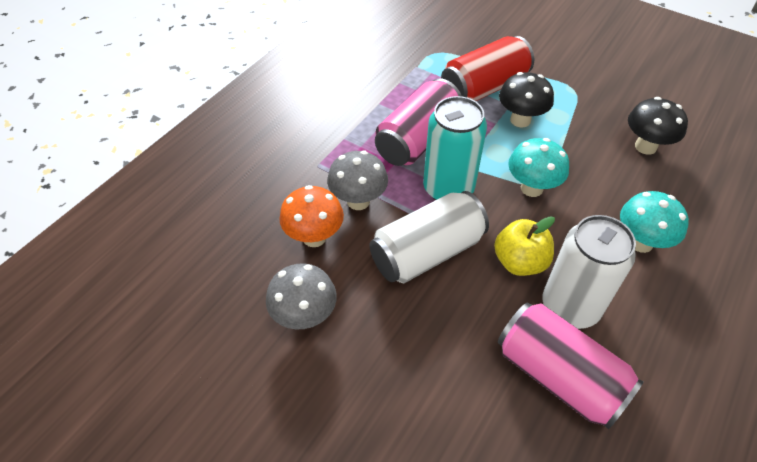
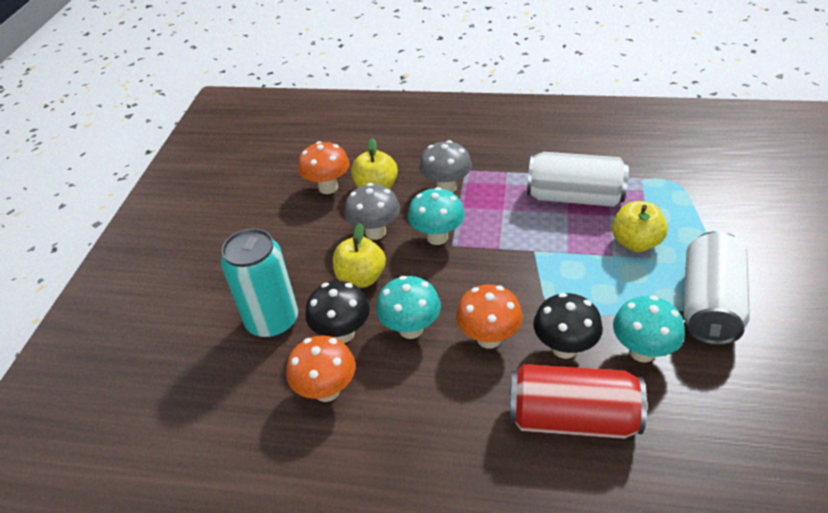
orange mushroom: 1 -> 3
pink can: 2 -> 0
turquoise mushroom: 2 -> 3
yellow apple: 1 -> 3

